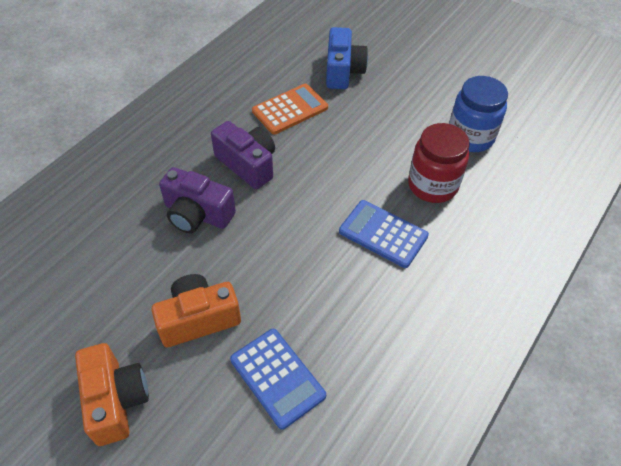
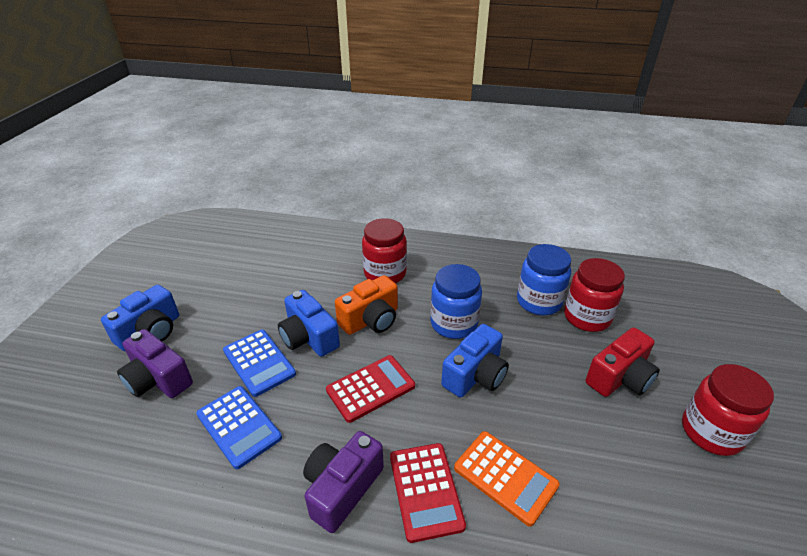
blue camera: 1 -> 3
blue jar: 1 -> 2
orange camera: 2 -> 1
red calculator: 0 -> 2
red camera: 0 -> 1
red jar: 1 -> 3

